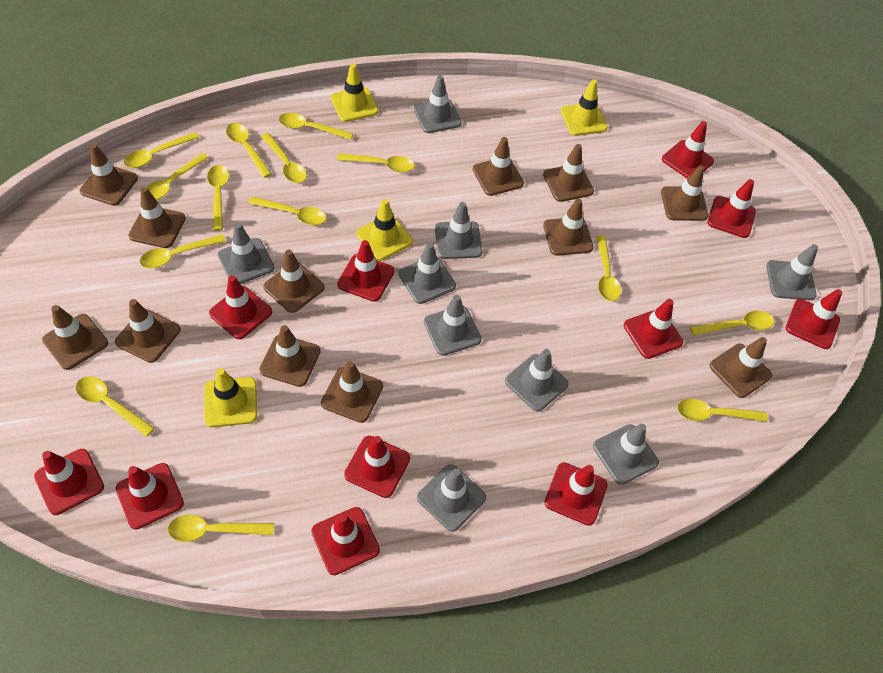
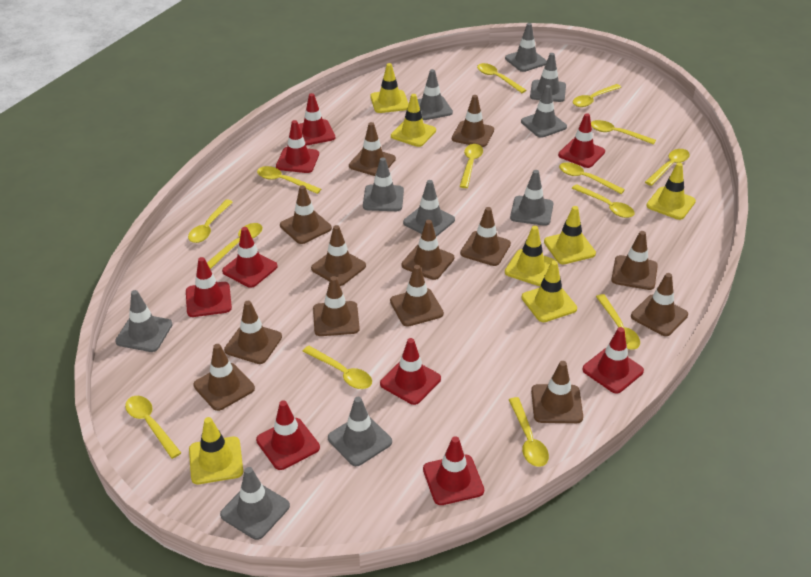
brown traffic cone: 12 -> 13
grey traffic cone: 9 -> 10
red traffic cone: 11 -> 9
yellow traffic cone: 4 -> 7

